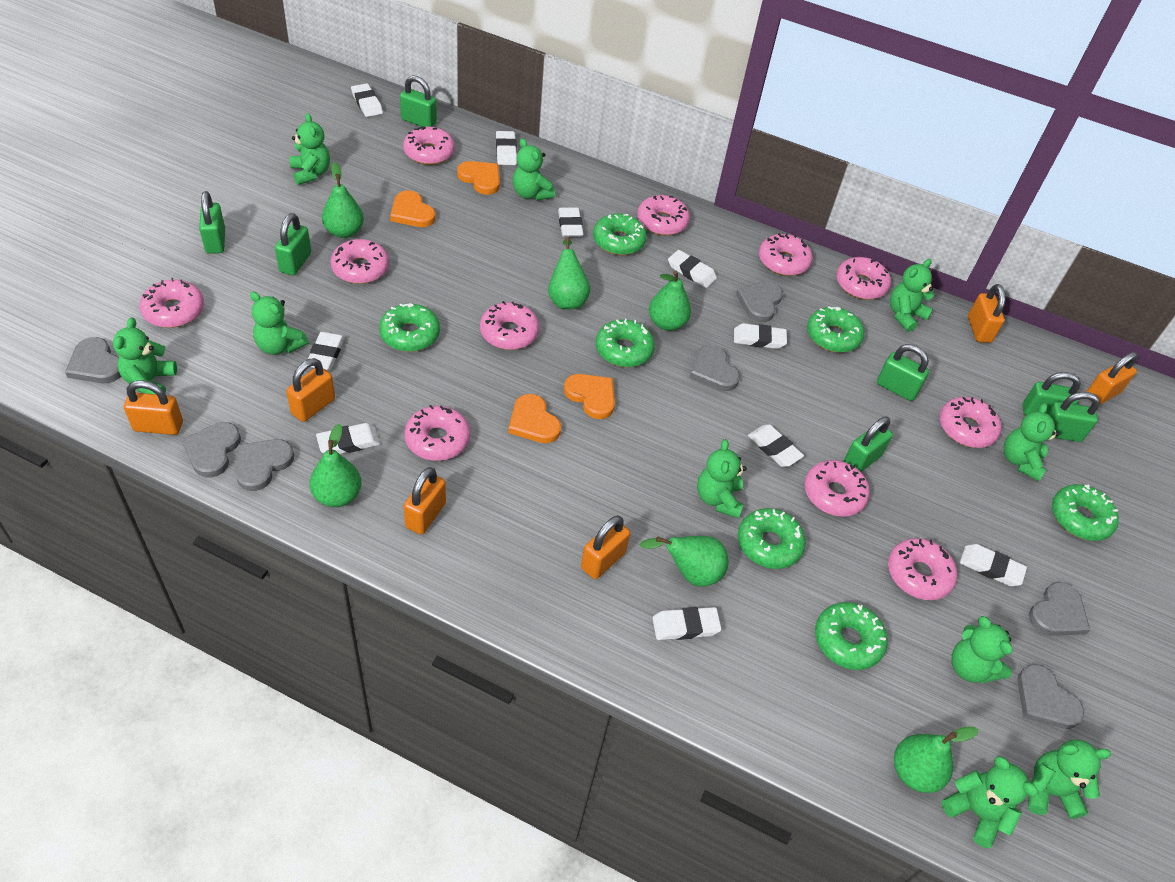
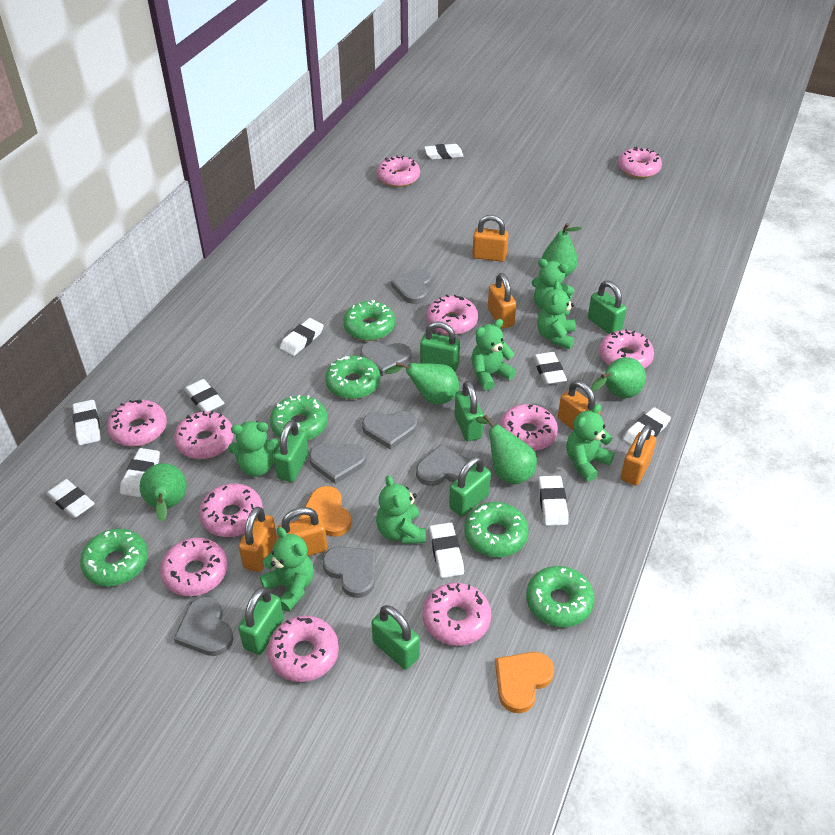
green donut: 7 -> 6
green pear: 6 -> 5
green teddy bear: 10 -> 7
orange heart: 4 -> 2

